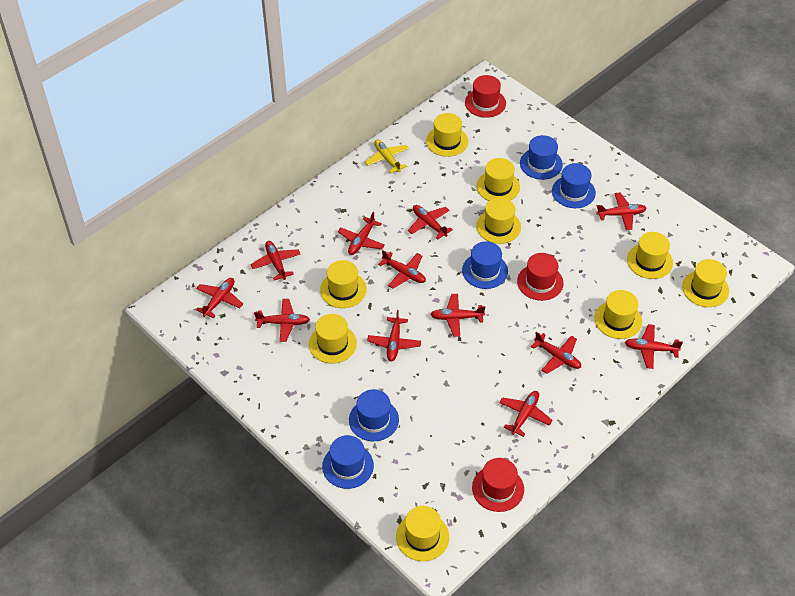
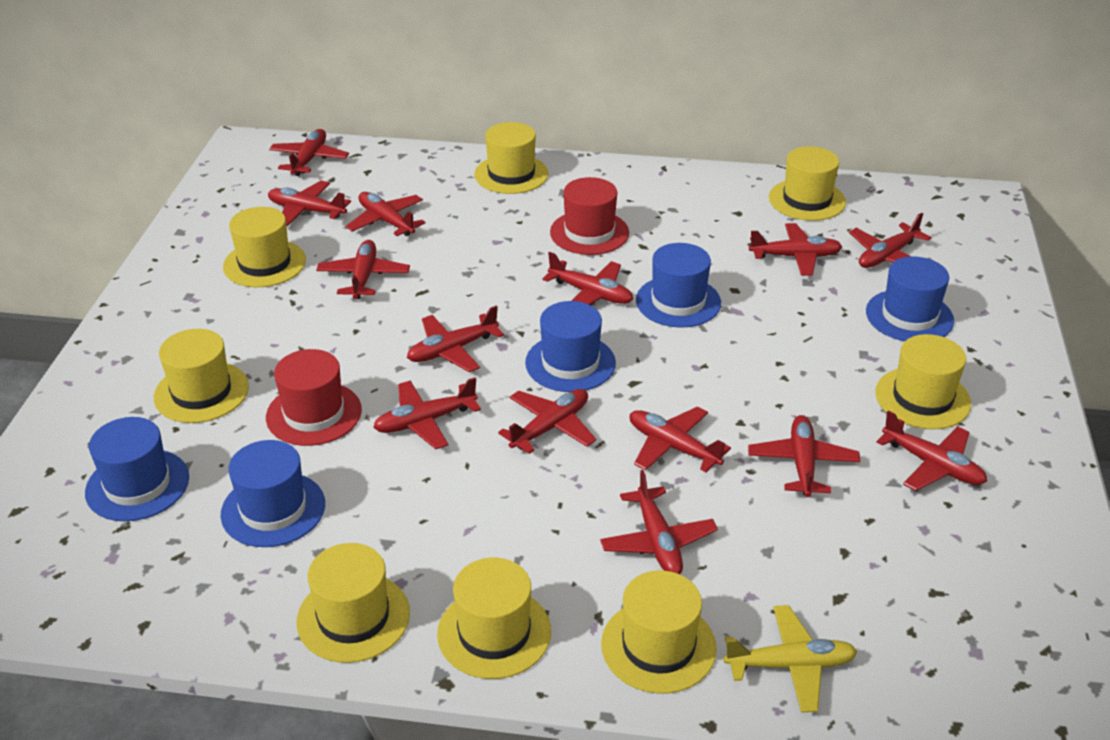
red hat: 3 -> 2
red plane: 12 -> 14
yellow hat: 9 -> 8

